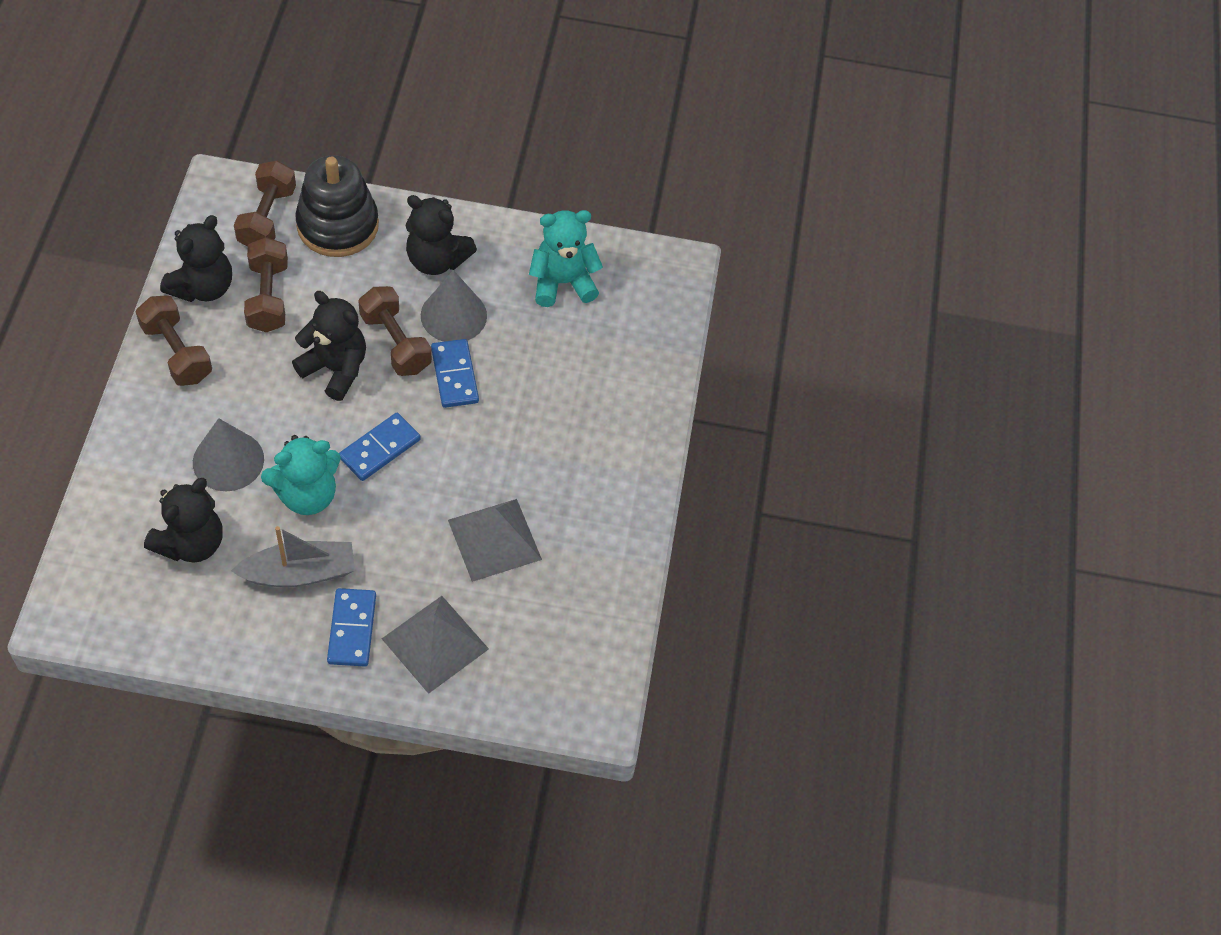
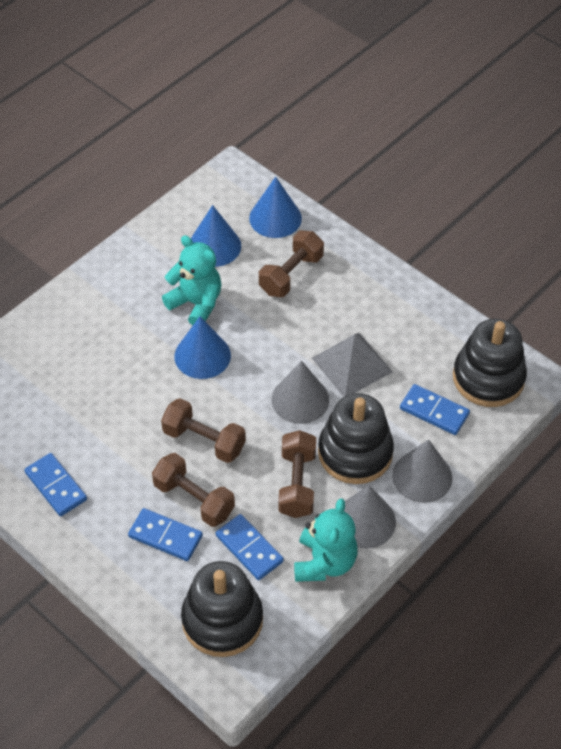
black stacking toy: 1 -> 3
black teddy bear: 4 -> 0
blue cone: 0 -> 3
blue domino: 3 -> 4
grey boat: 1 -> 0
grey cone: 2 -> 3
grey pyramid: 2 -> 1

